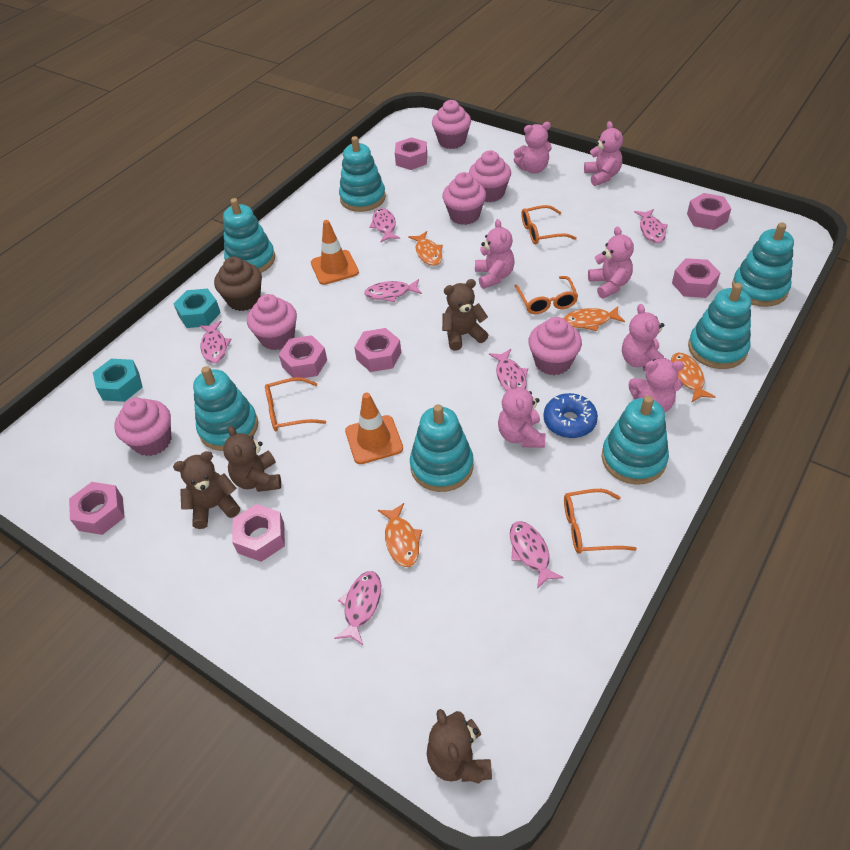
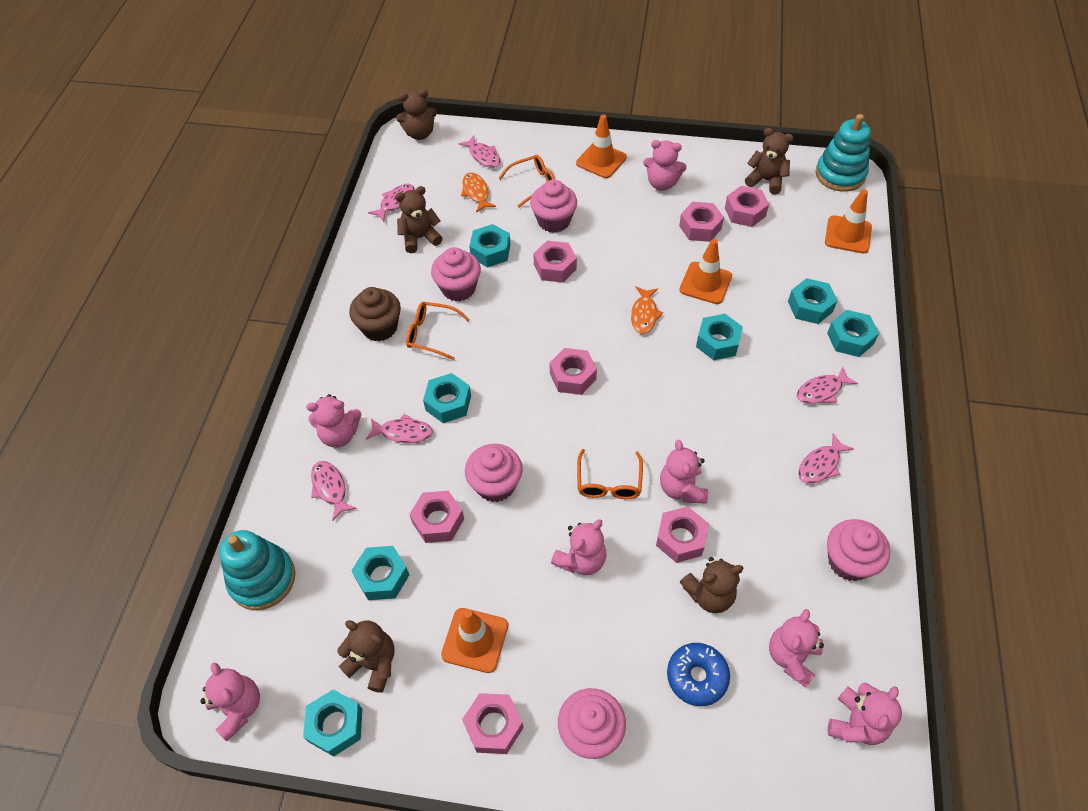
brown teddy bear: 4 -> 5
orange fish: 4 -> 2
orange glasses: 4 -> 3
orange traffic cone: 2 -> 4
pink cupcake: 6 -> 5
pink fish: 7 -> 6
turquoise nut: 2 -> 7
turquoise stacking toy: 7 -> 2

